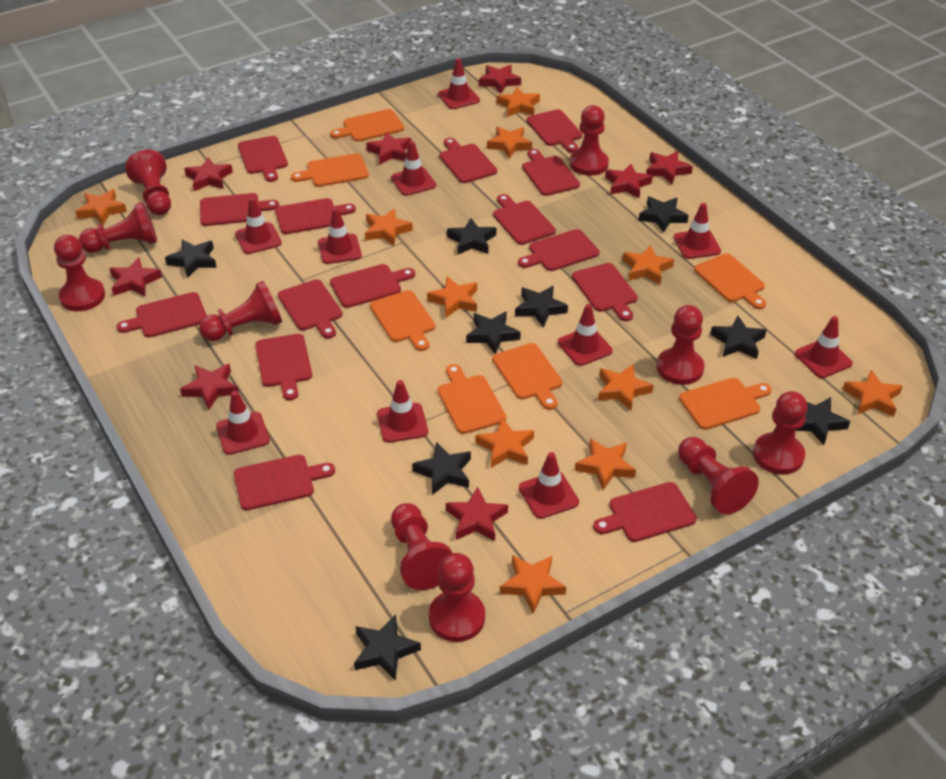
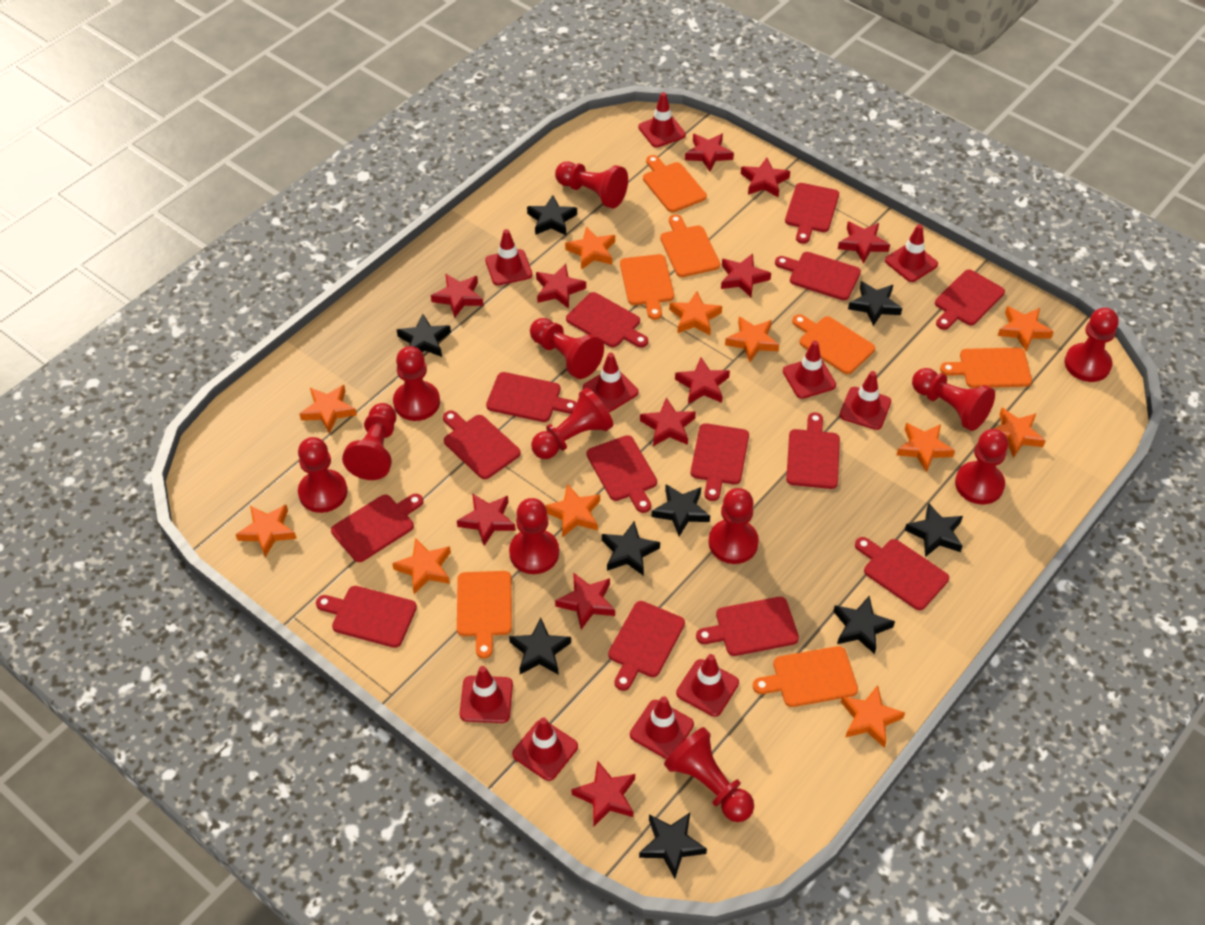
red cutting board: 15 -> 14
red pawn: 10 -> 12
red star: 8 -> 11

